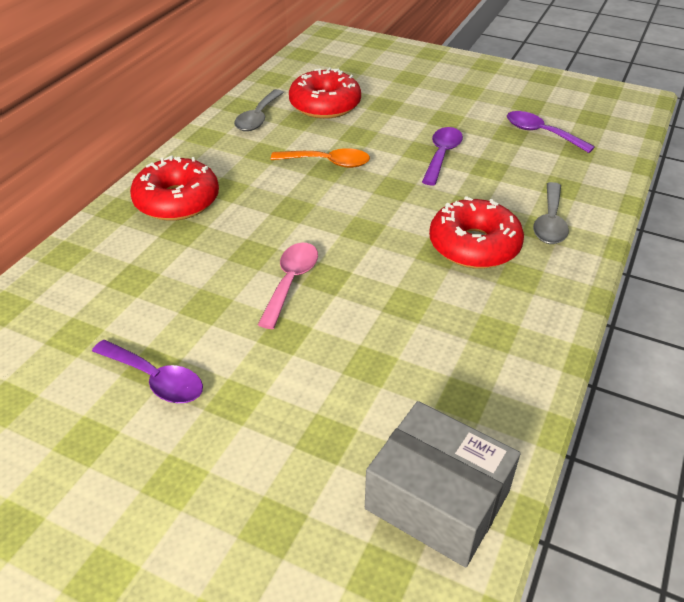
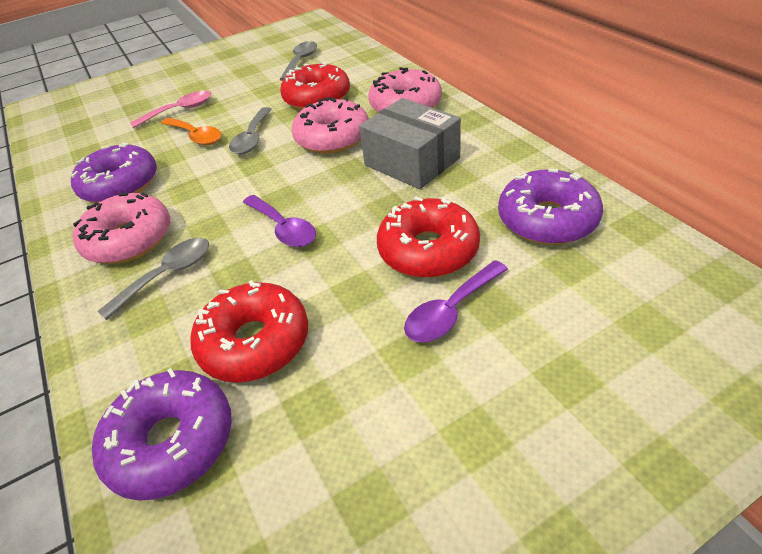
grey spoon: 2 -> 3
pink donut: 0 -> 3
purple donut: 0 -> 3
purple spoon: 3 -> 2

